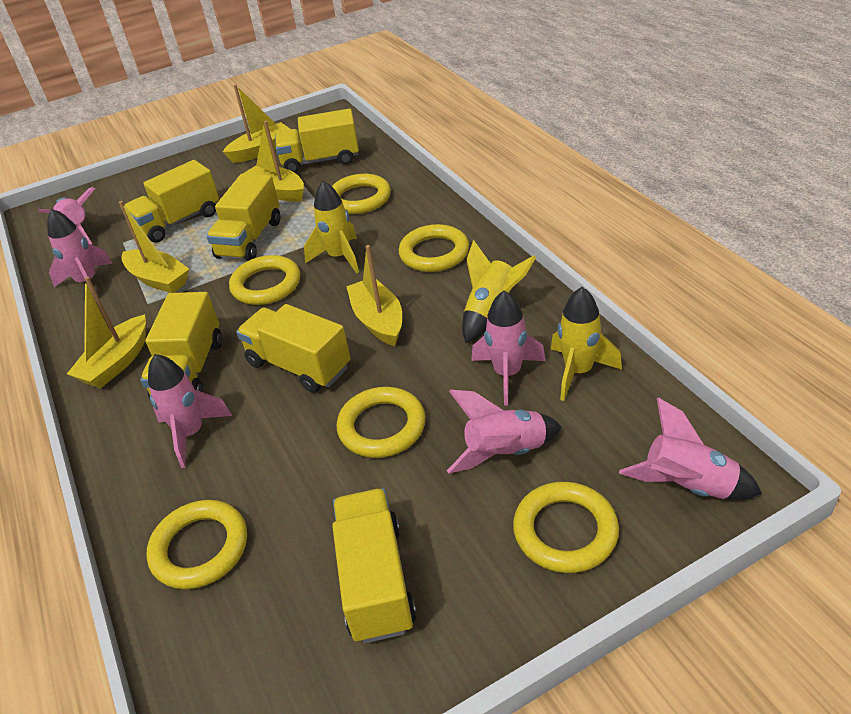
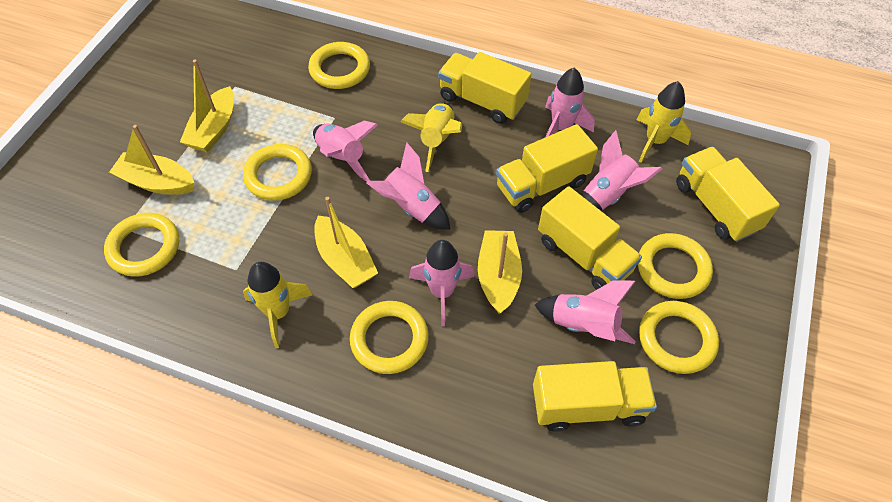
yellow boat: 5 -> 4
yellow truck: 6 -> 5

